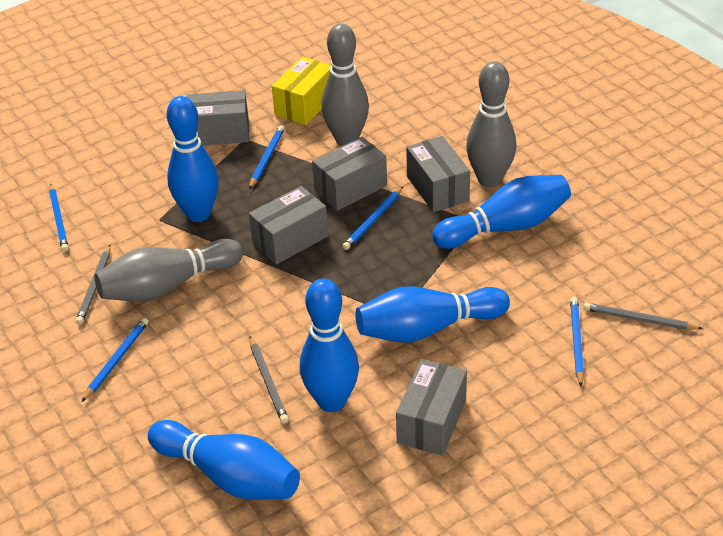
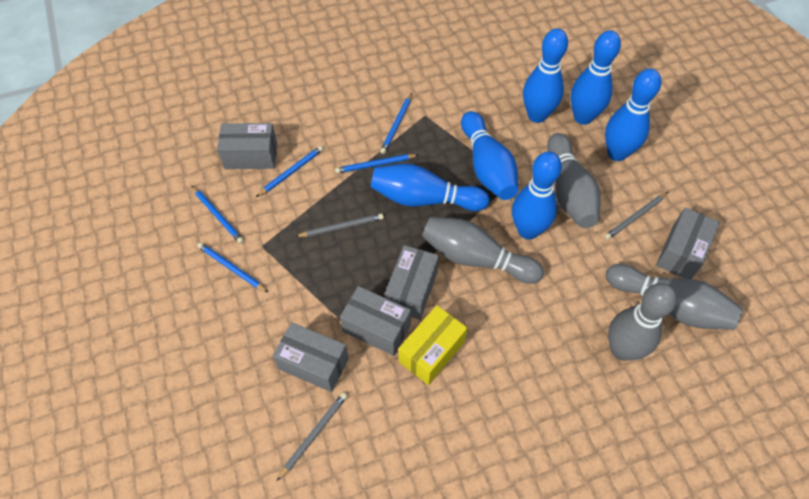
blue bowling pin: 5 -> 6
grey bowling pin: 3 -> 4

